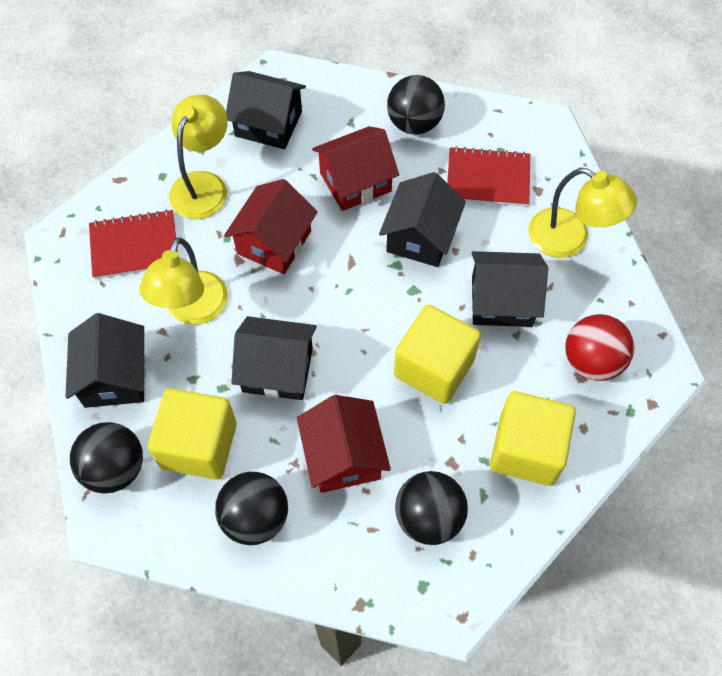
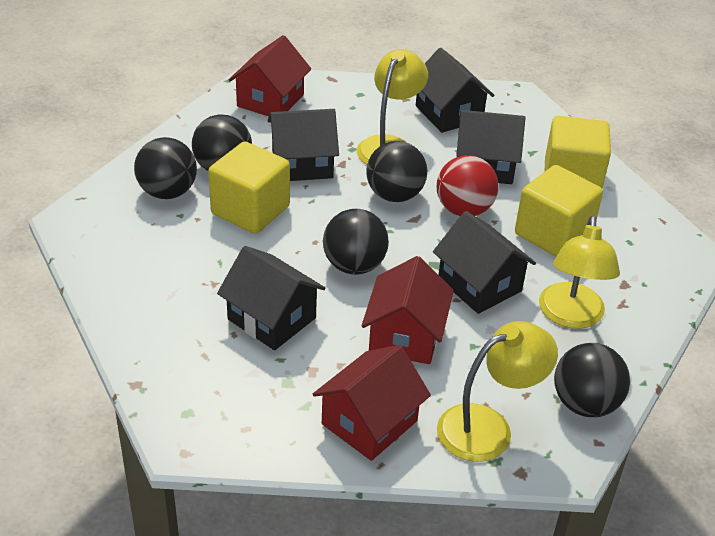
black ball: 4 -> 5
red notebook: 2 -> 0

